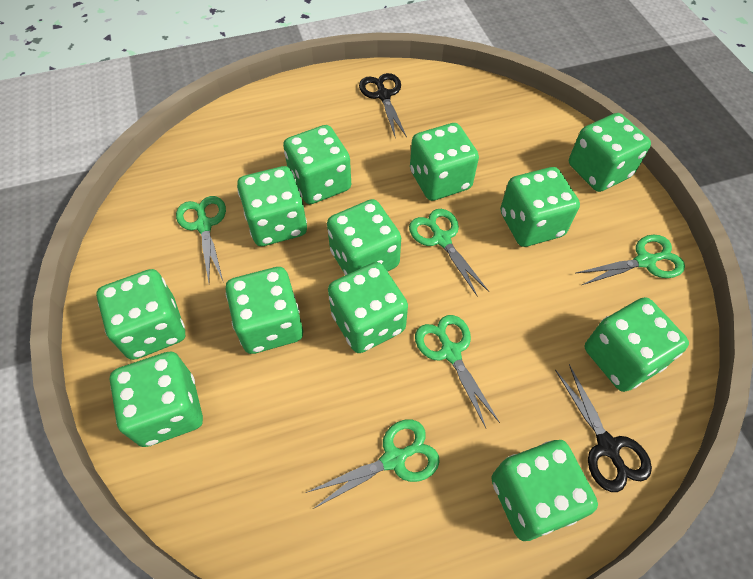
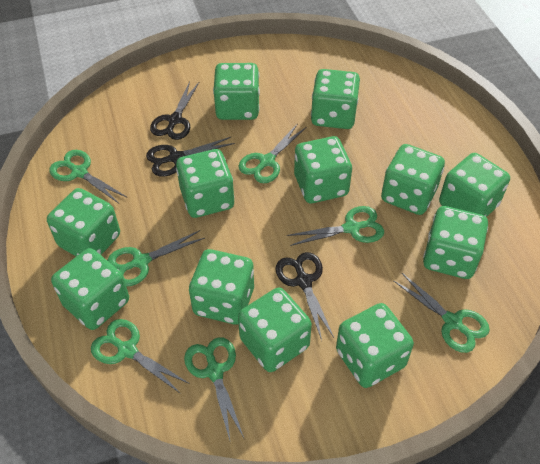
black scissors: 2 -> 3
green scissors: 5 -> 7

